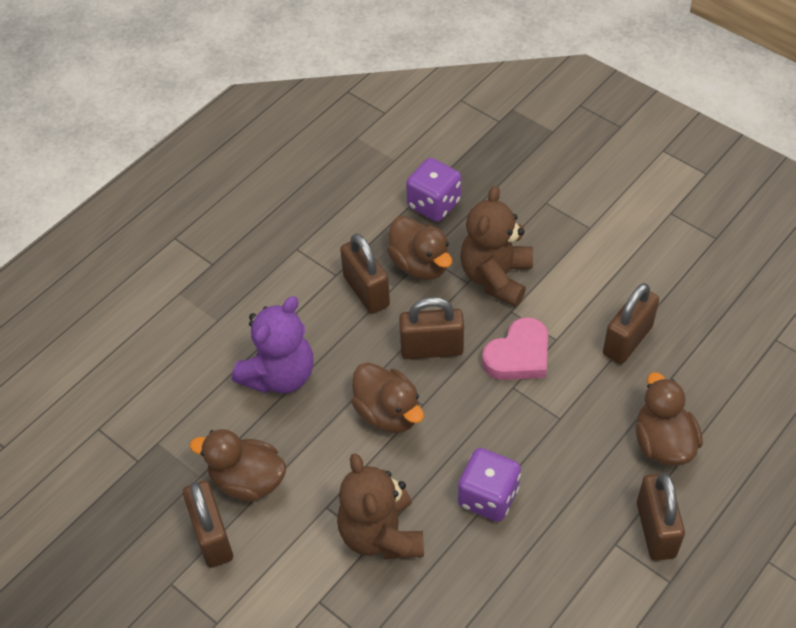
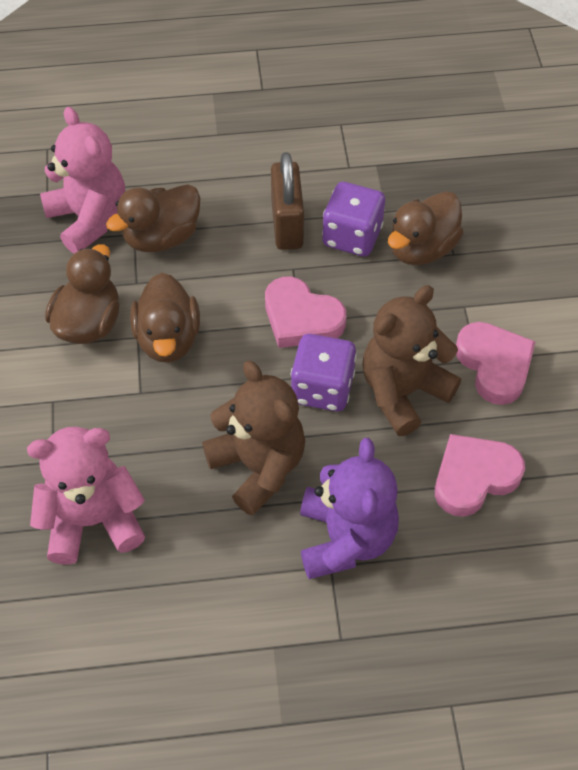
brown padlock: 5 -> 1
pink heart: 1 -> 3
pink teddy bear: 0 -> 2

